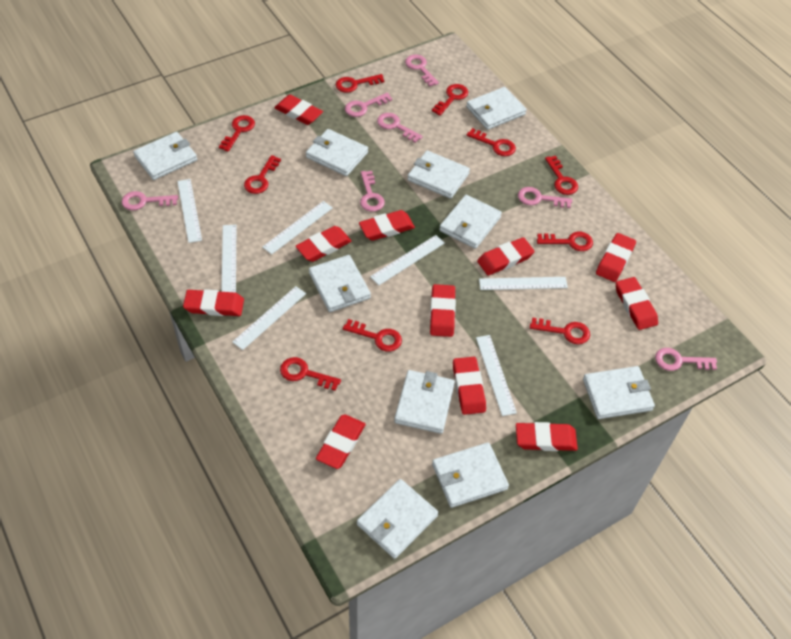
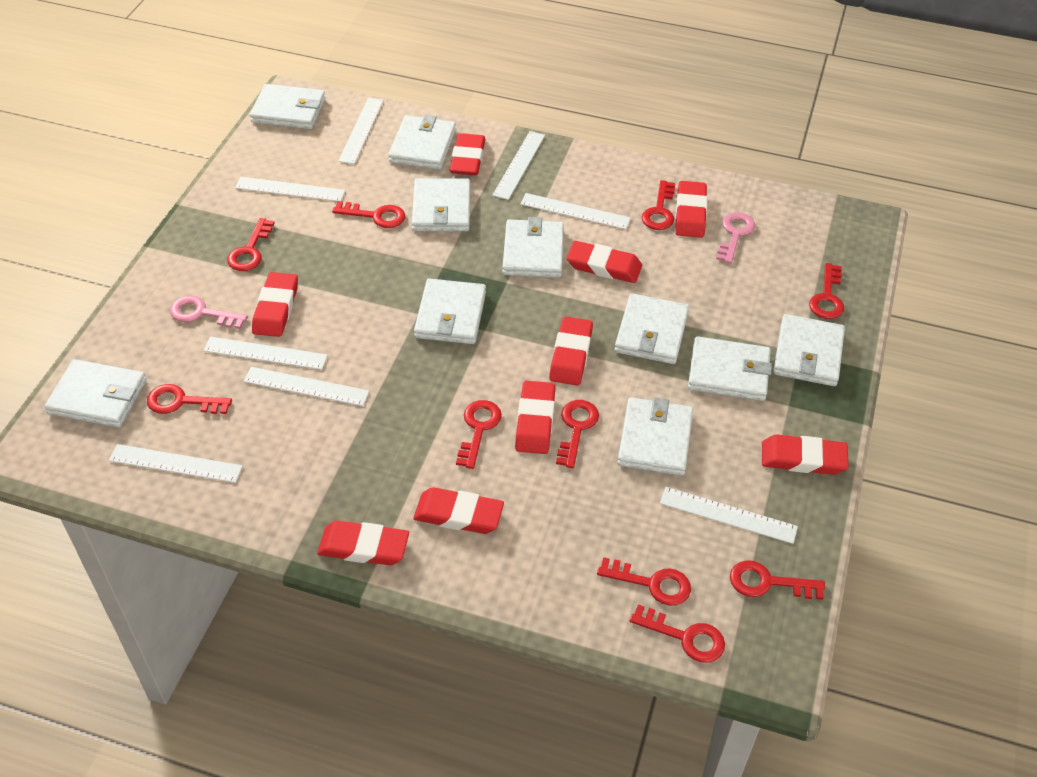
pink key: 7 -> 2
red eraser: 11 -> 9
white ruler: 7 -> 8

